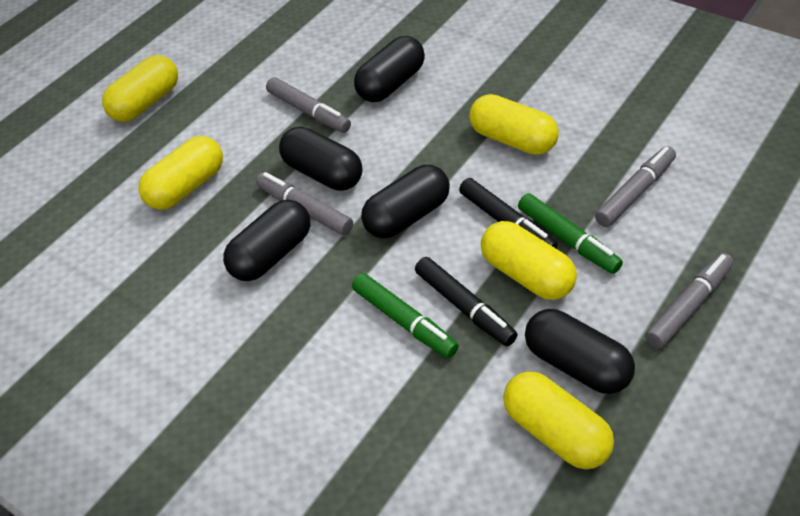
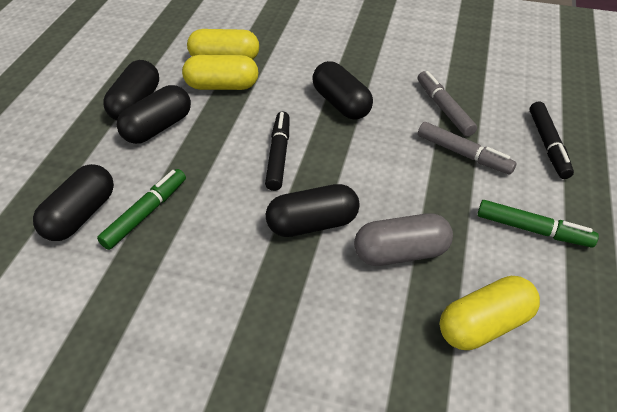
grey capsule: 0 -> 1
grey marker: 4 -> 2
yellow capsule: 5 -> 3

